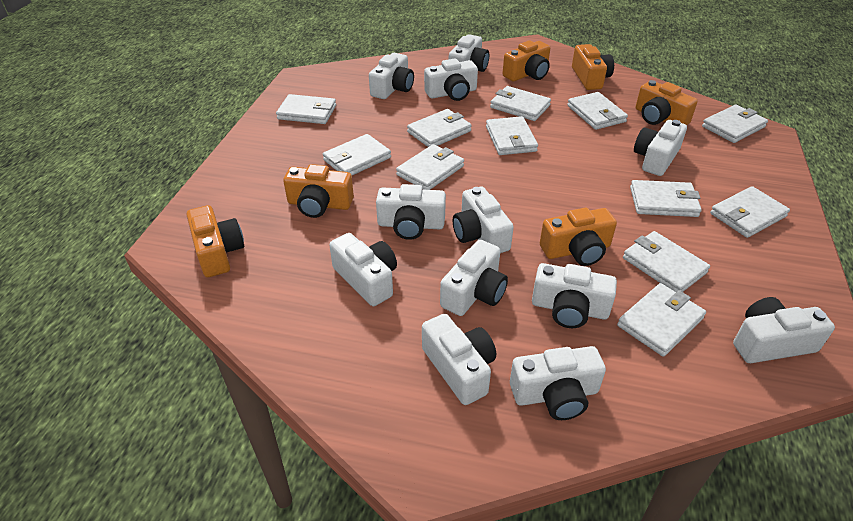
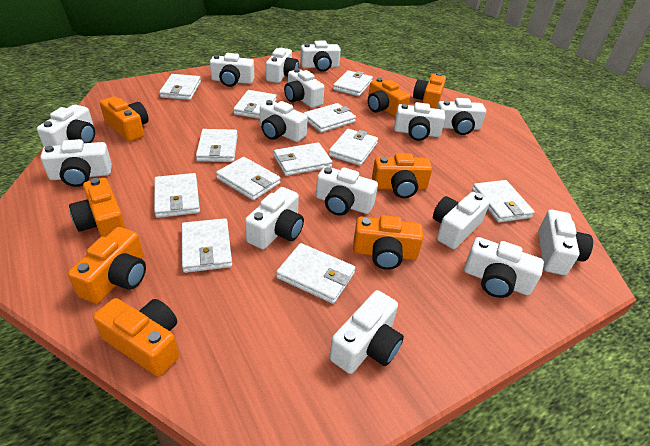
orange camera: 6 -> 8
white camera: 12 -> 15

